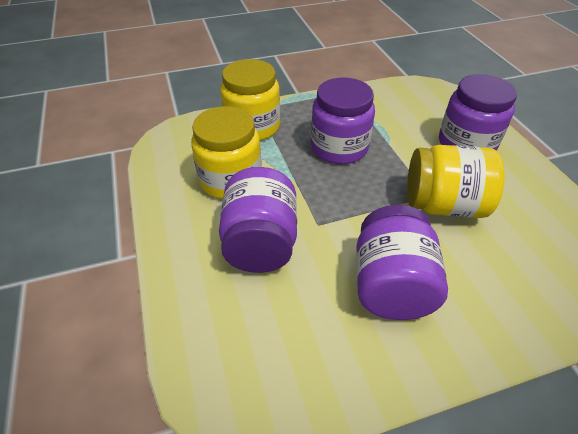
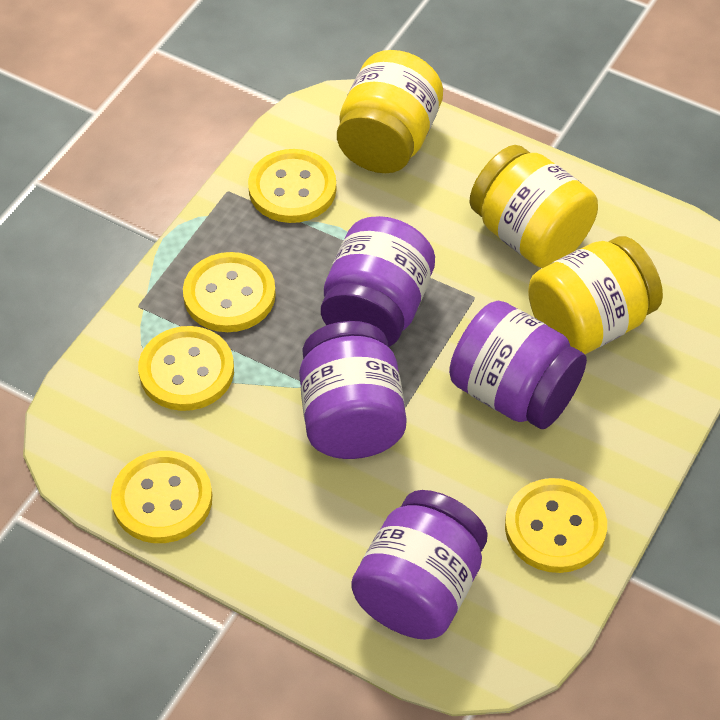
yellow button: 0 -> 5

